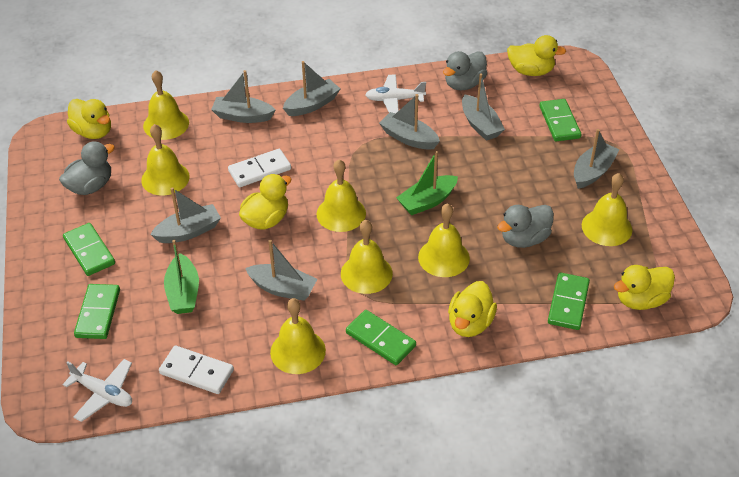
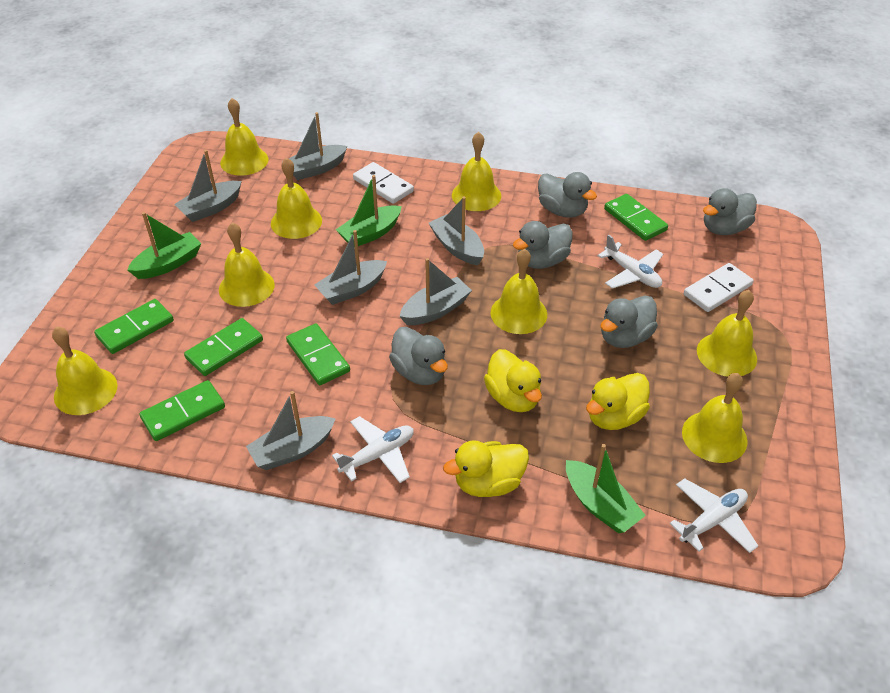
green boat: 2 -> 3
grey boat: 7 -> 6
grey duck: 3 -> 5
white plane: 2 -> 3
yellow bell: 7 -> 8
yellow duck: 5 -> 3

